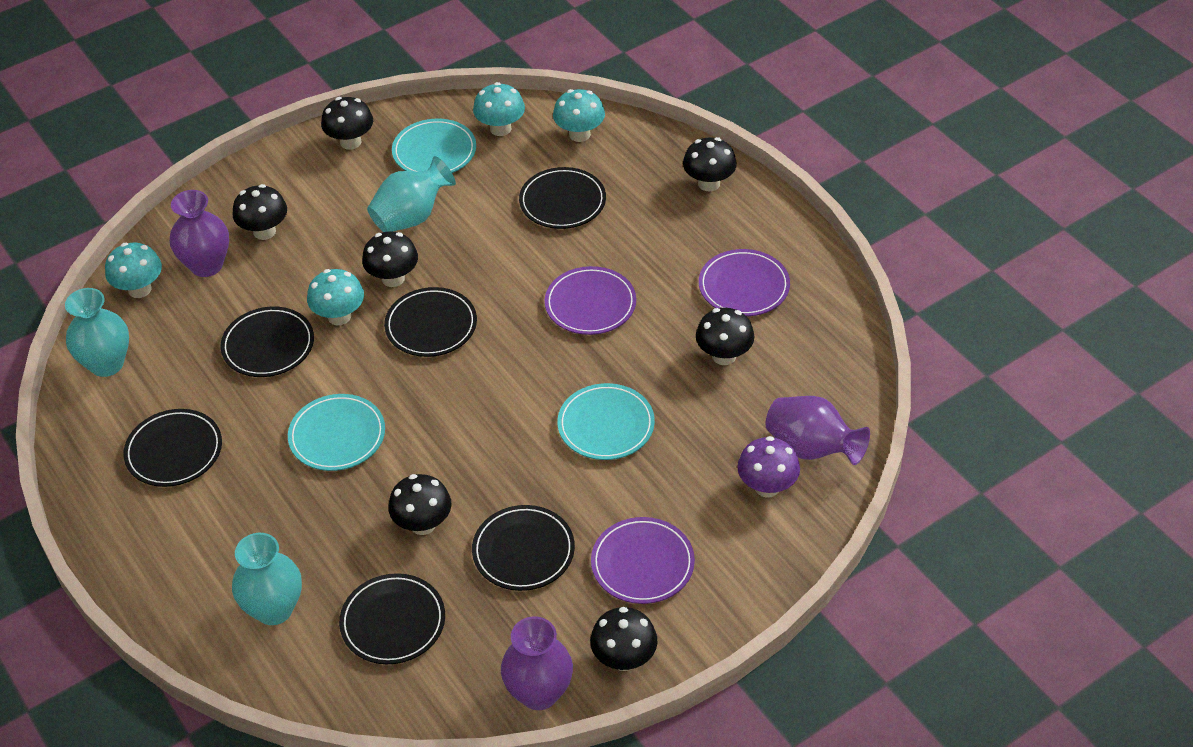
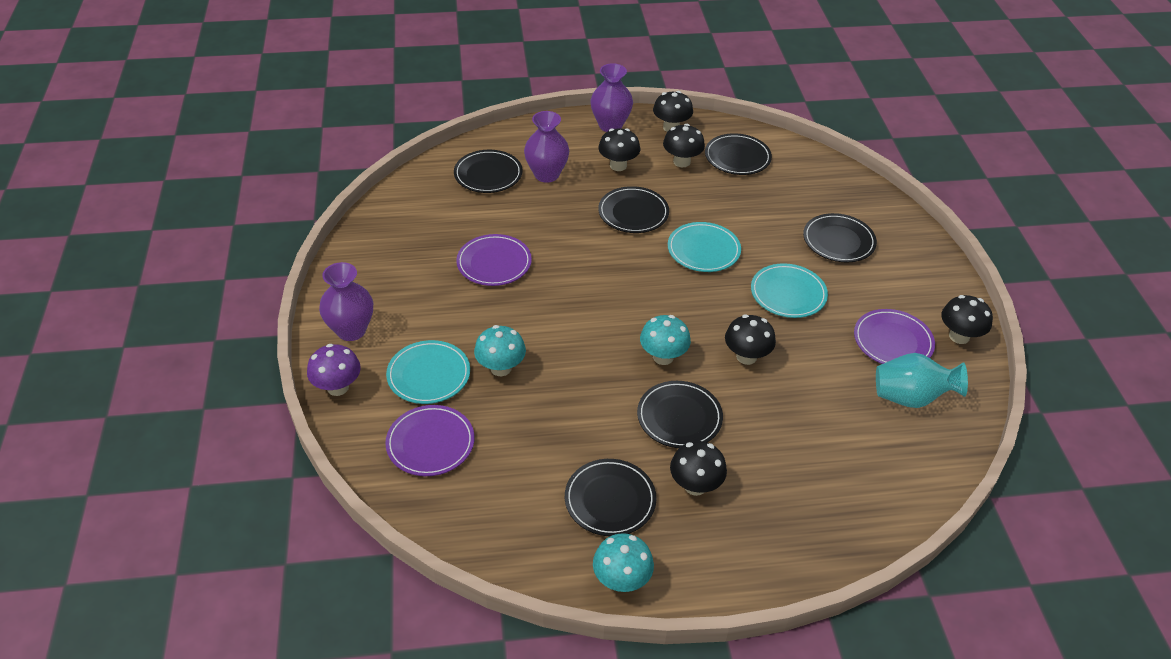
black mushroom: 7 -> 6
turquoise mushroom: 4 -> 3
turquoise vase: 3 -> 1

